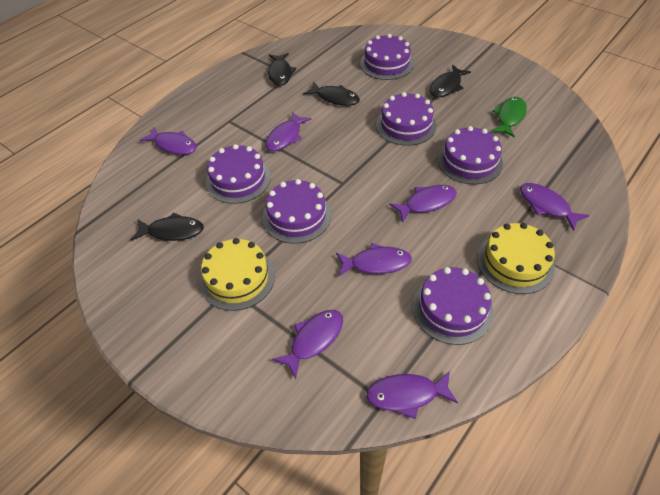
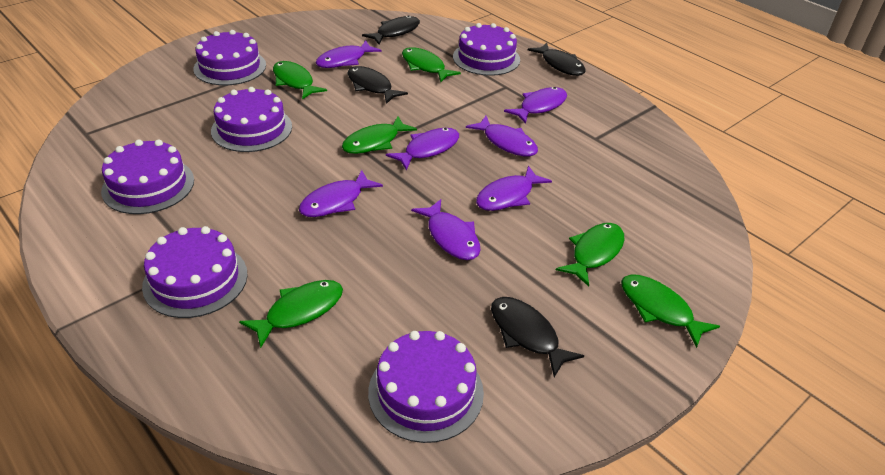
green fish: 1 -> 6
yellow cake: 2 -> 0

